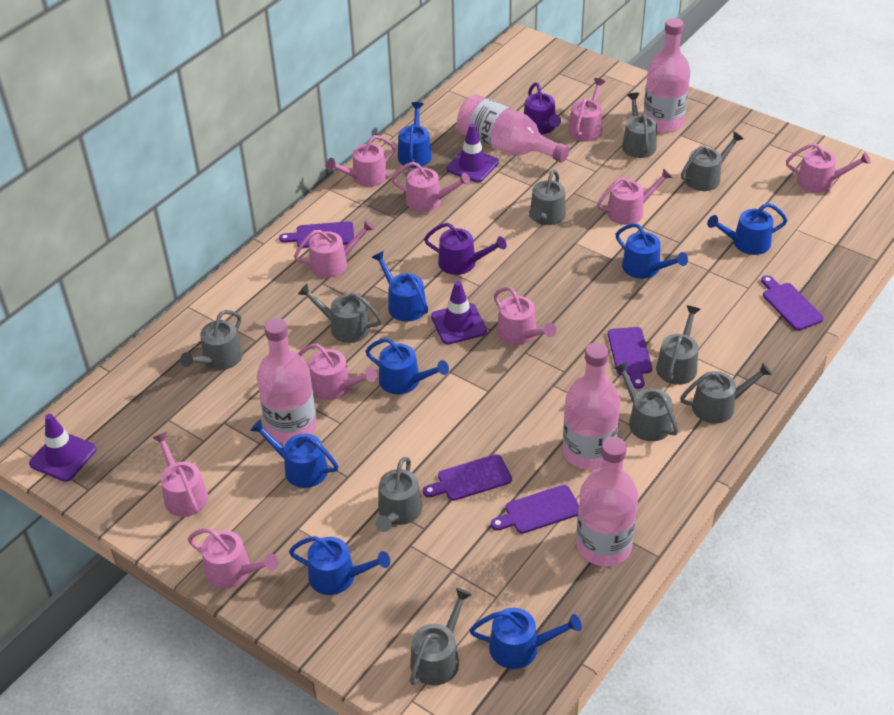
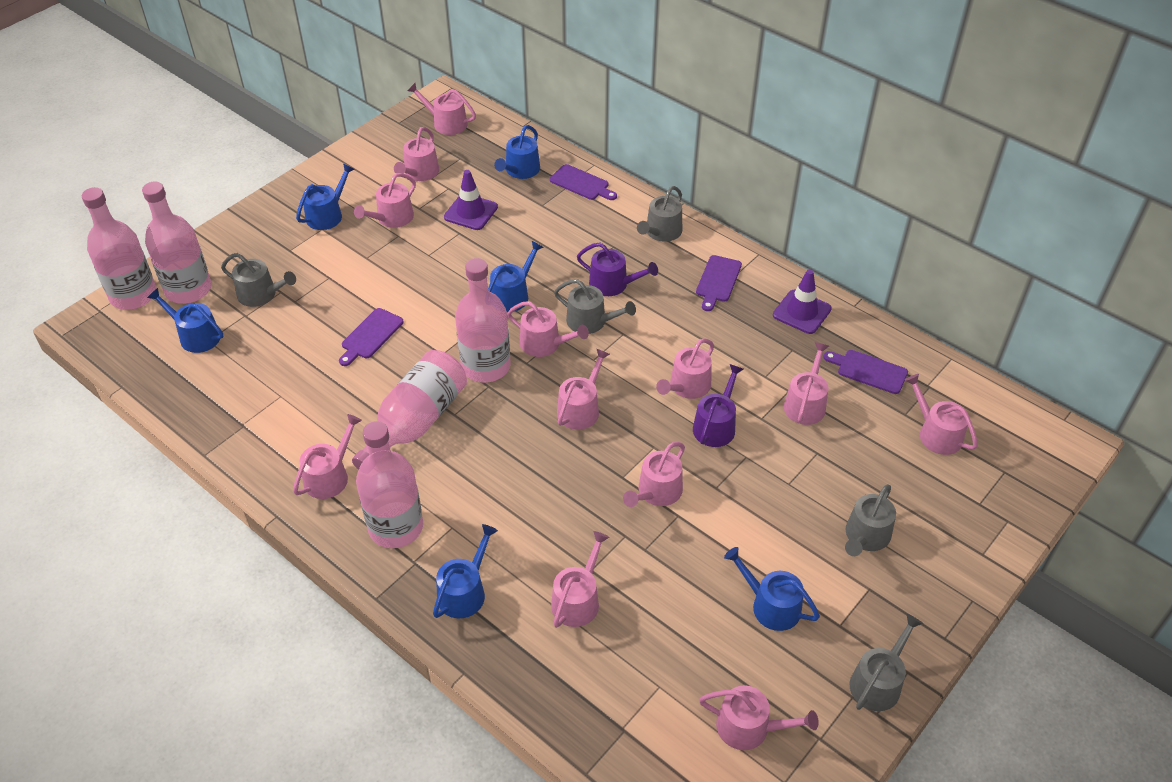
blue watering can: 8 -> 6
grey watering can: 10 -> 5
pink watering can: 10 -> 12
purple cutting board: 5 -> 4
purple traffic cone: 3 -> 2

